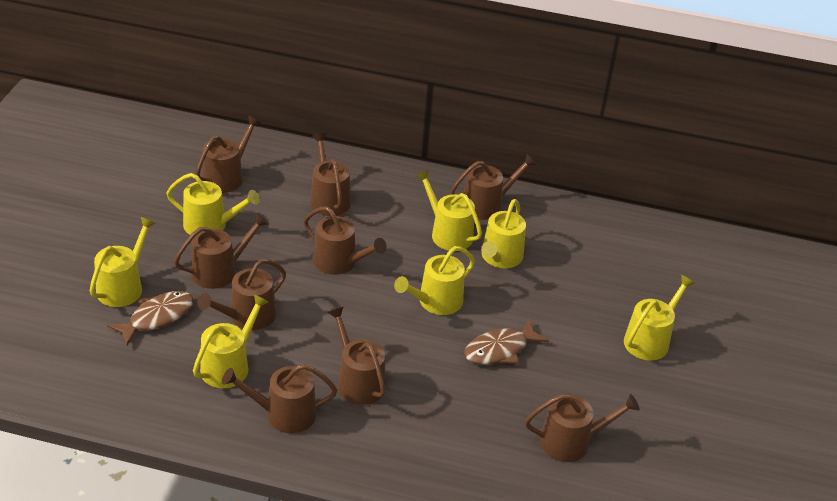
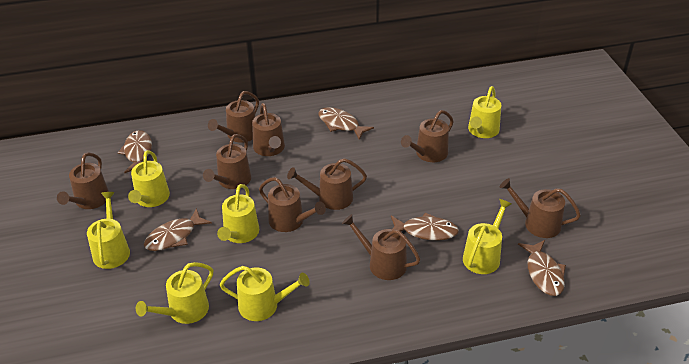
brown fish: 2 -> 5

